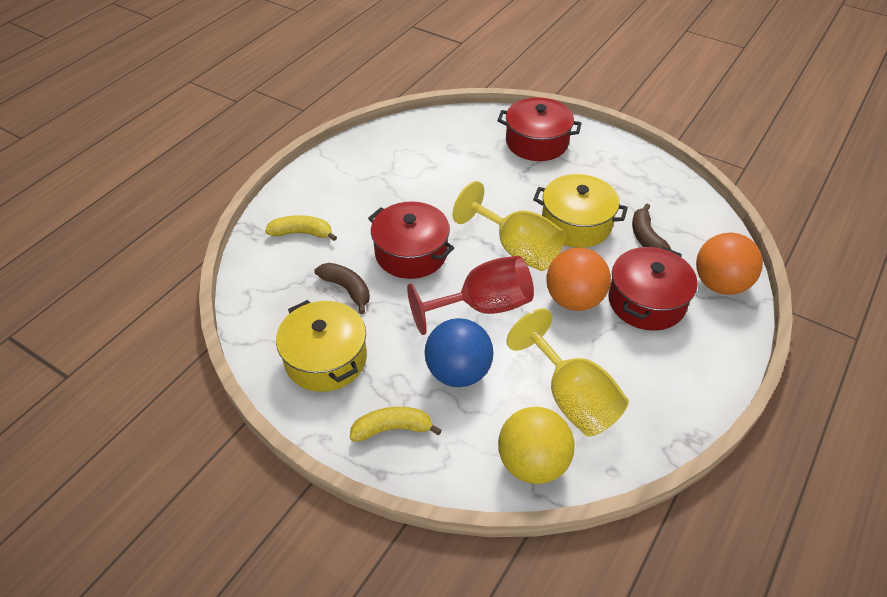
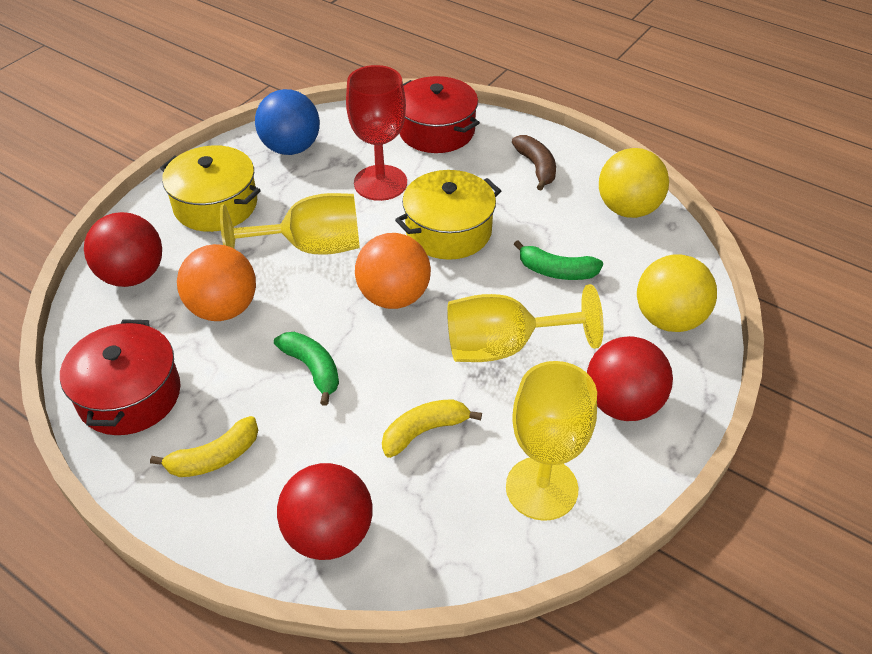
brown banana: 2 -> 1
green banana: 0 -> 2
red ball: 0 -> 3
red pot: 3 -> 2
yellow ball: 1 -> 2
yellow goblet: 2 -> 3

